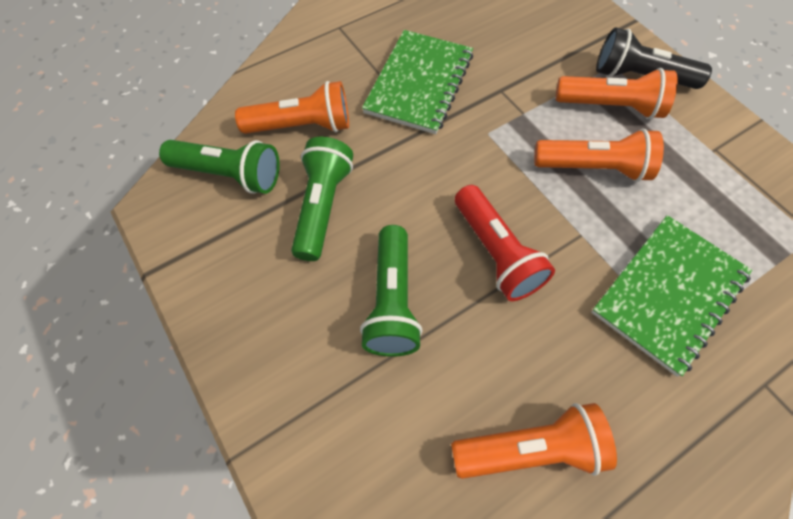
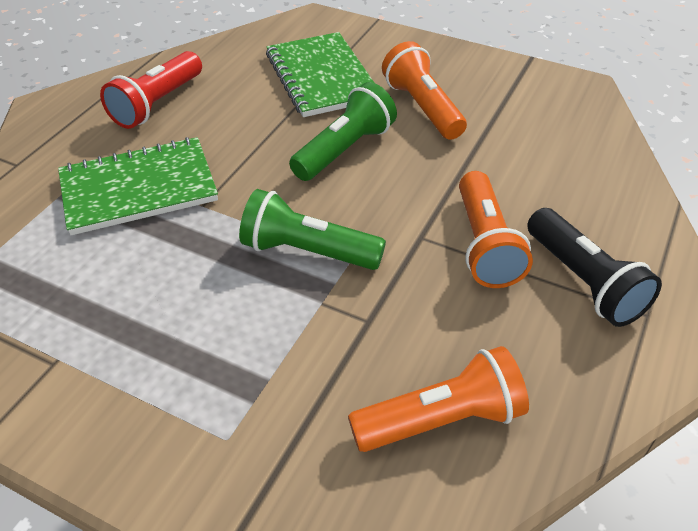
green flashlight: 3 -> 2
orange flashlight: 4 -> 3

